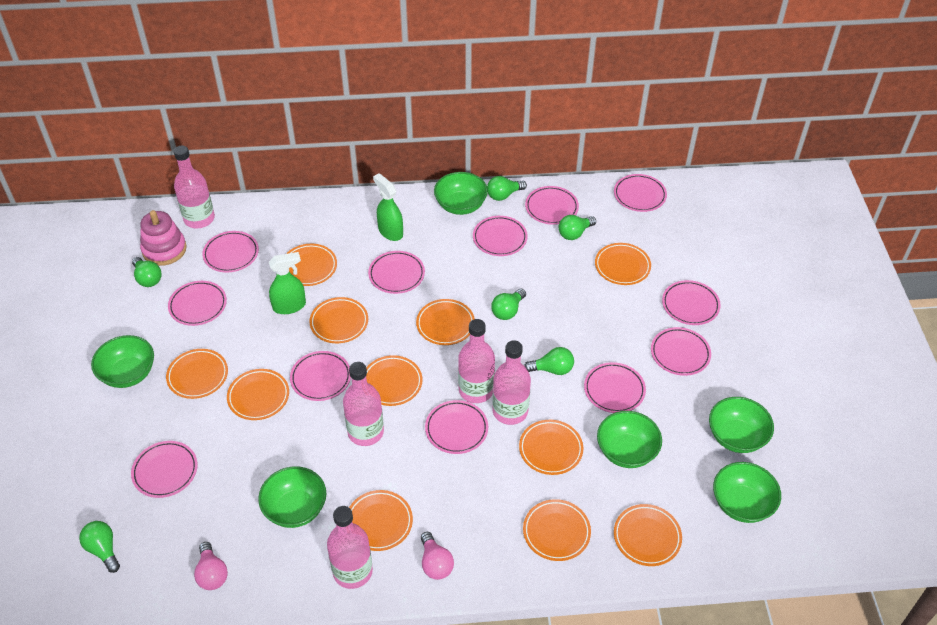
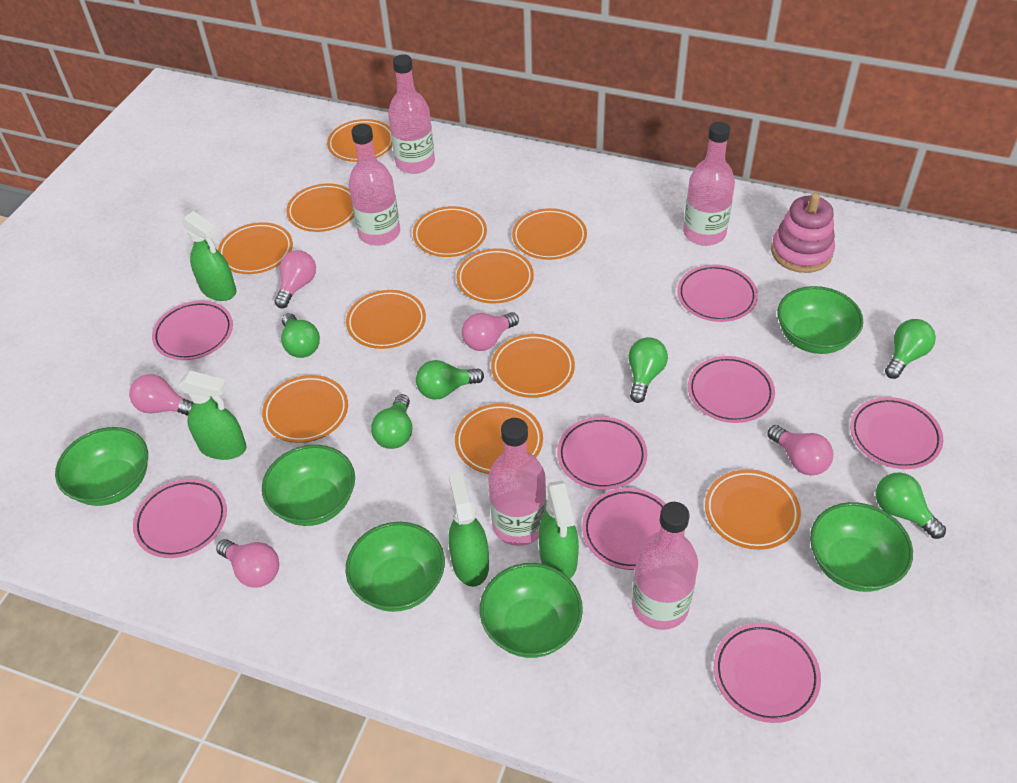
green spray bottle: 2 -> 4
pink light bulb: 2 -> 5
pink plate: 12 -> 8

